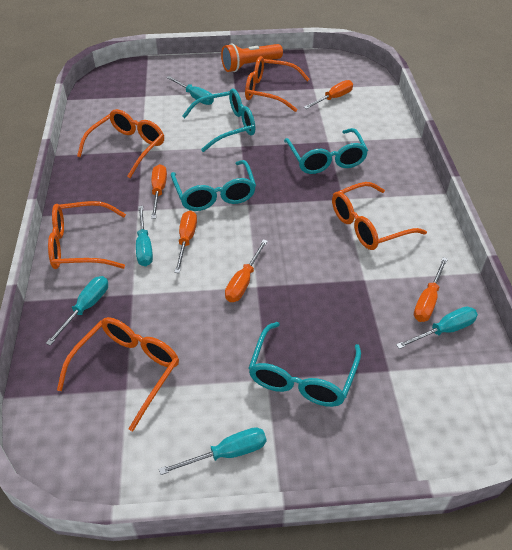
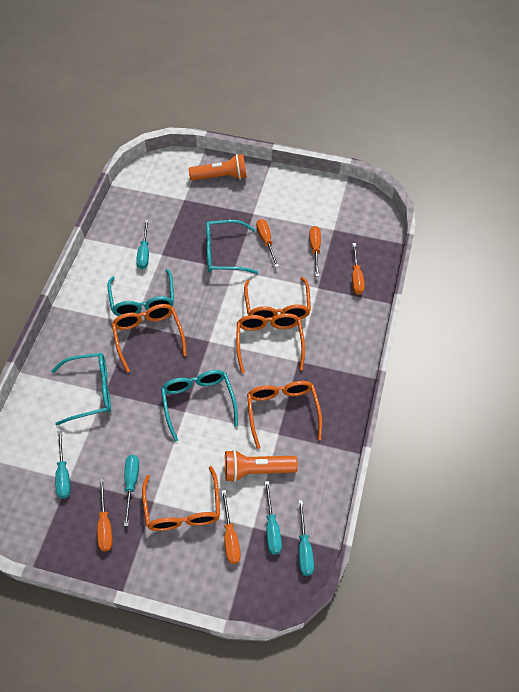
orange flashlight: 1 -> 2

